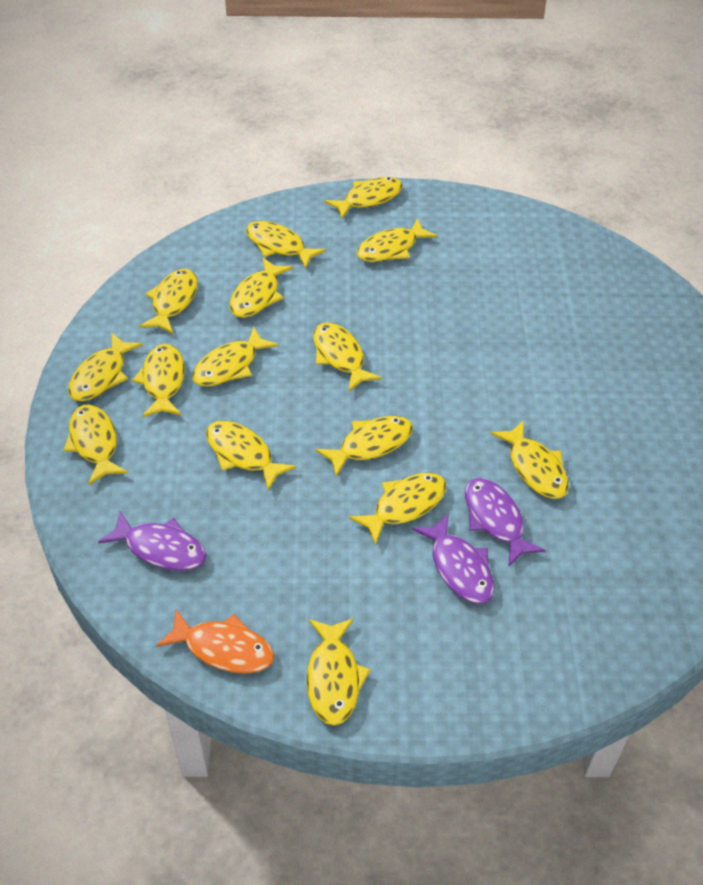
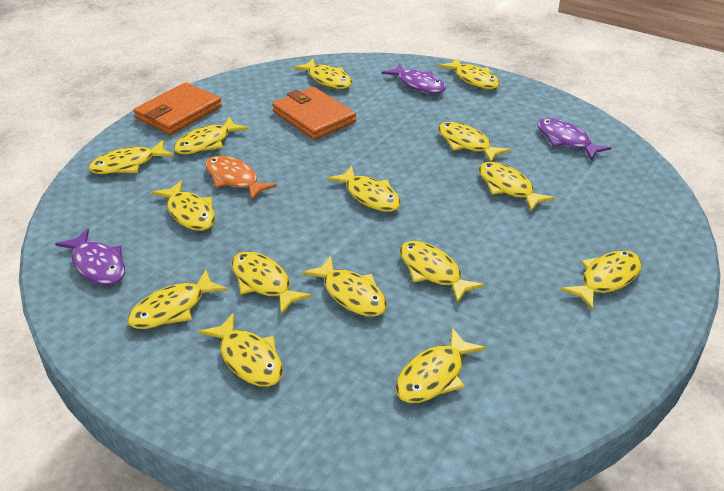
orange wallet: 0 -> 2

